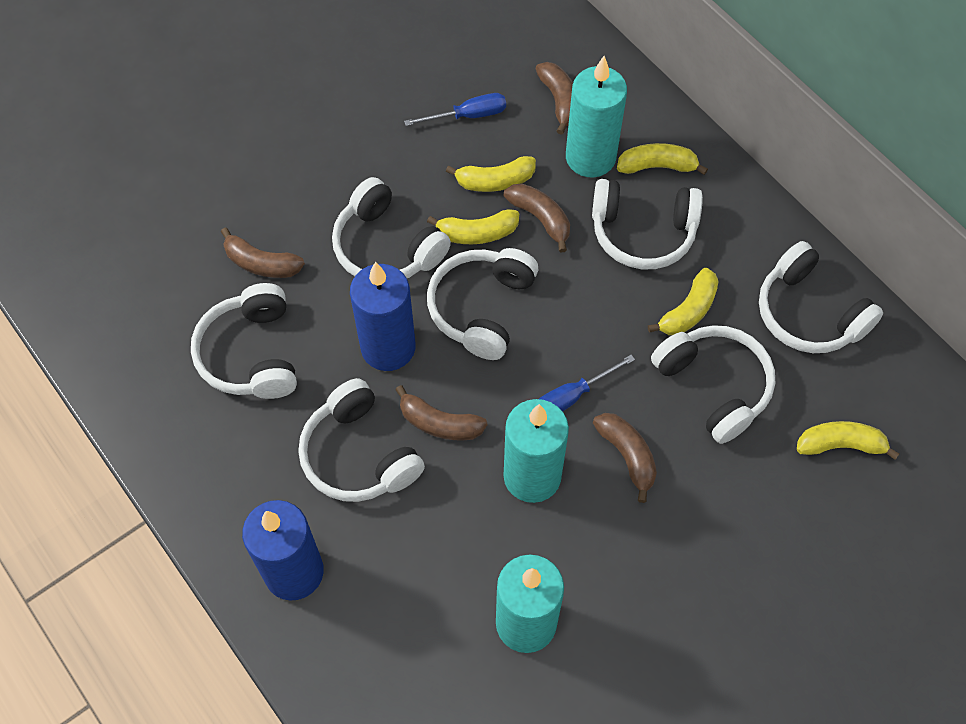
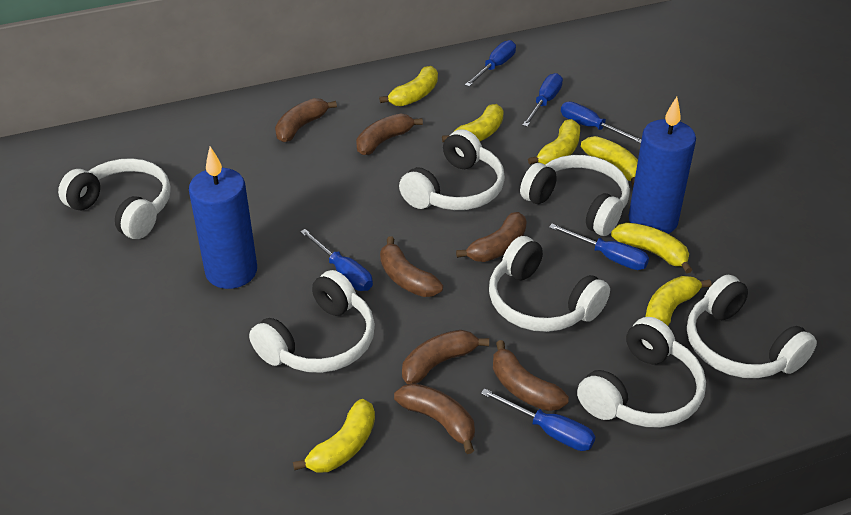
blue screwdriver: 2 -> 6
brown banana: 5 -> 7
turquoise candle: 3 -> 0
yellow banana: 5 -> 7

